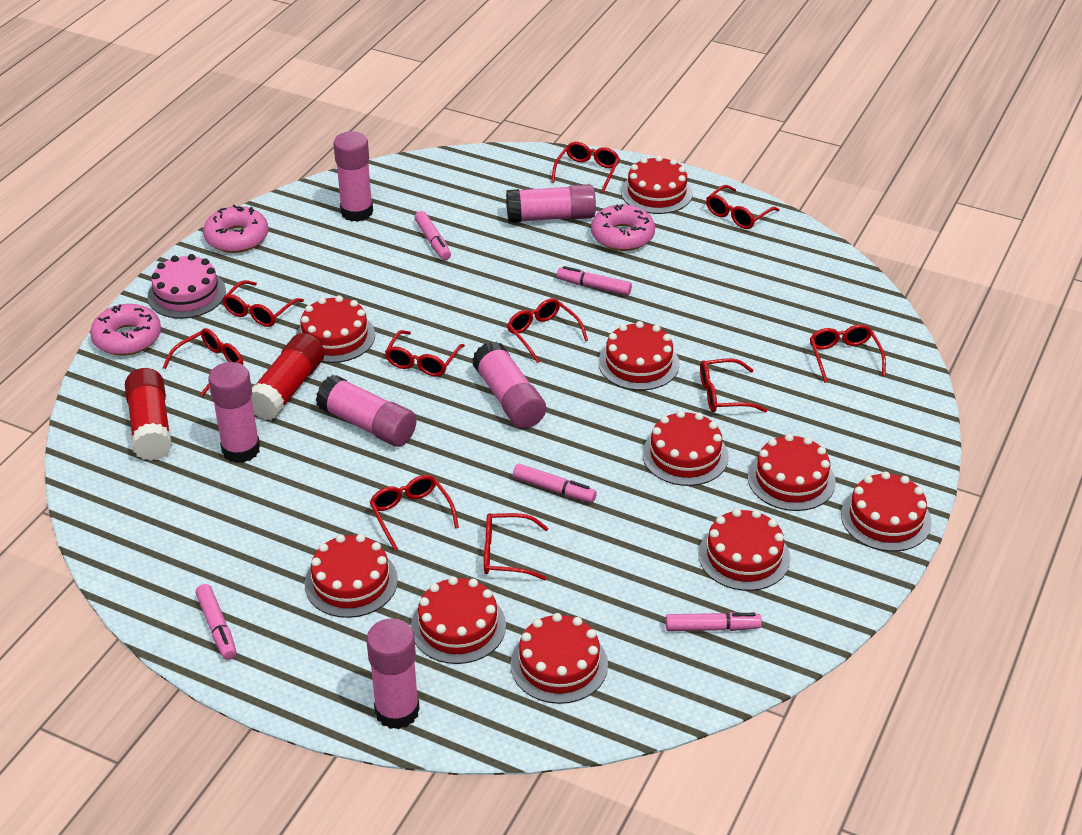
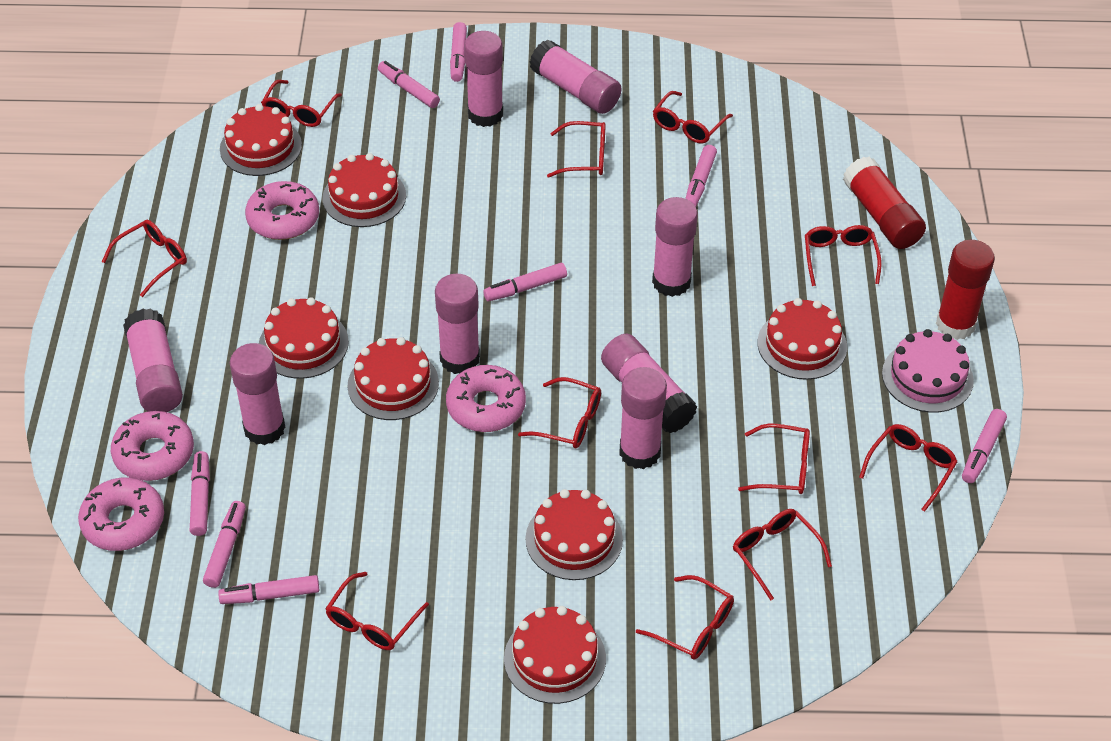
pink donut: 3 -> 4
pink glue stick: 6 -> 8
pink marker: 5 -> 8
red cake: 10 -> 7
red glasses: 10 -> 11

